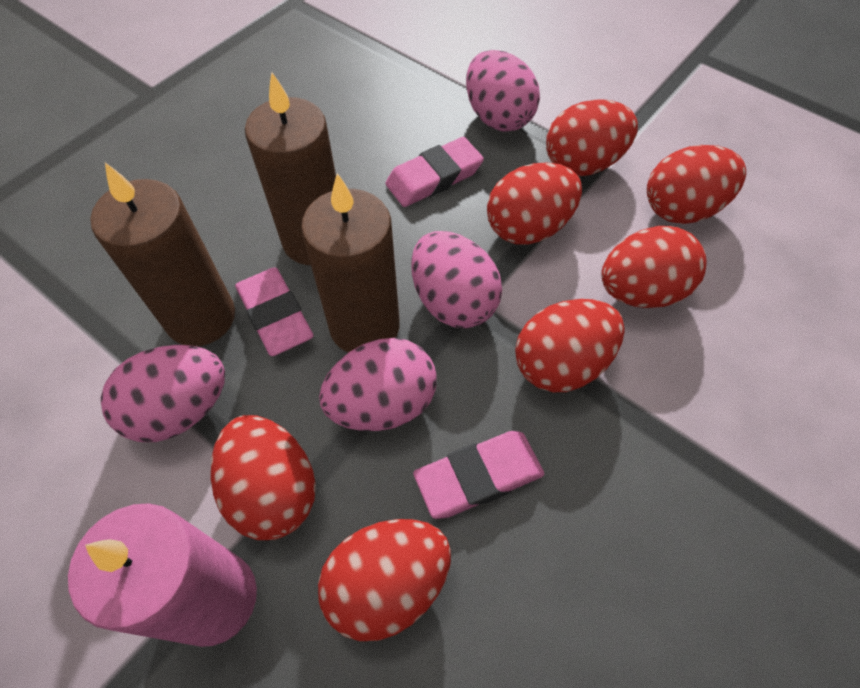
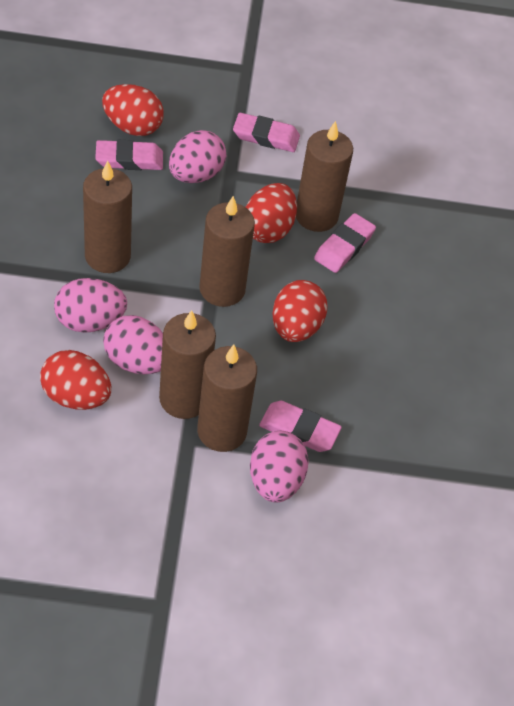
brown candle: 3 -> 5
pink candle: 1 -> 0
pink eraser: 3 -> 4
red egg: 7 -> 4

